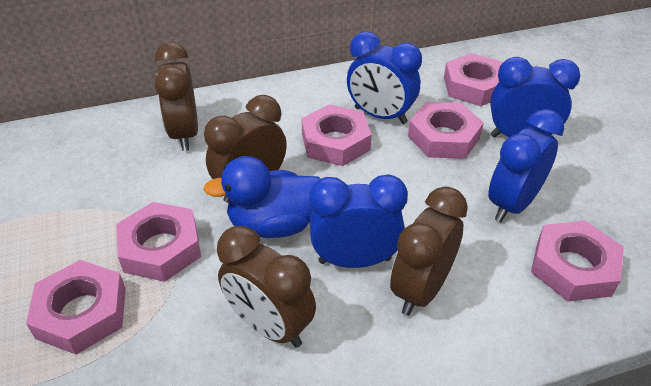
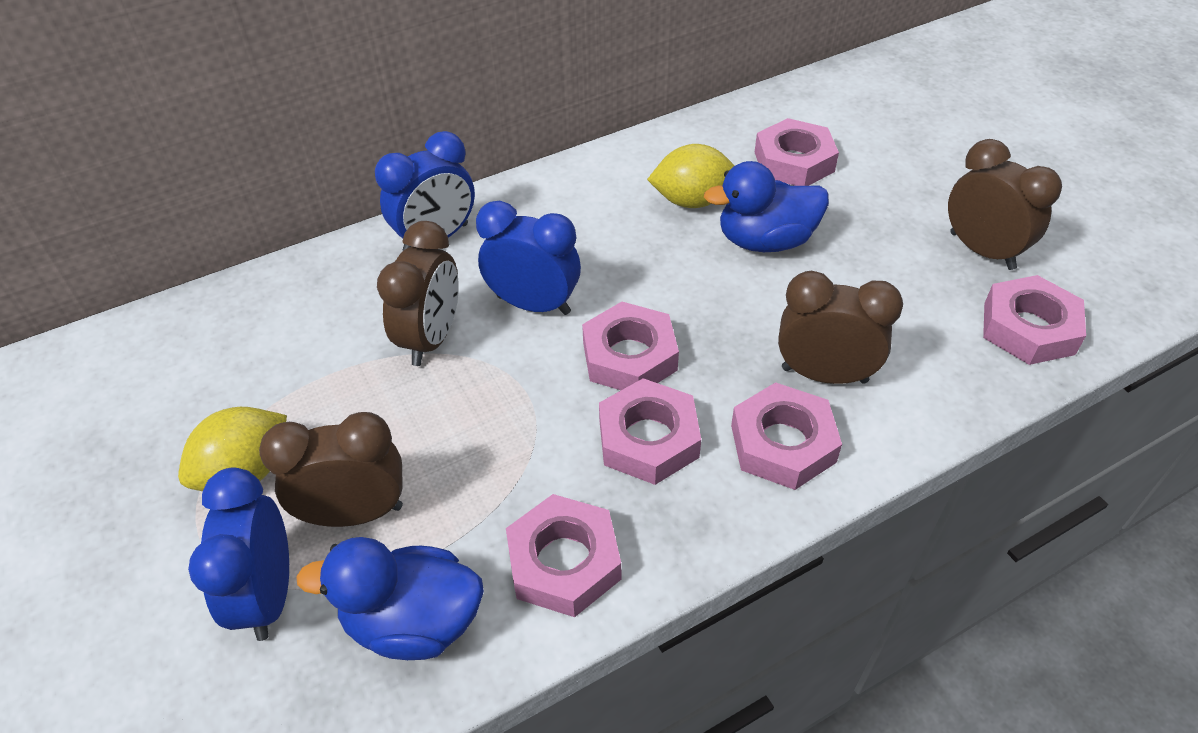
blue clock: 4 -> 3
blue duck: 1 -> 2
yellow lemon: 0 -> 2

